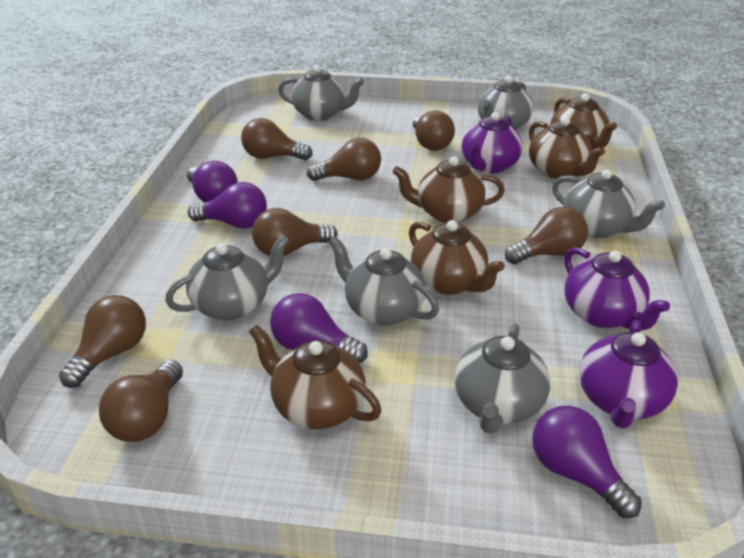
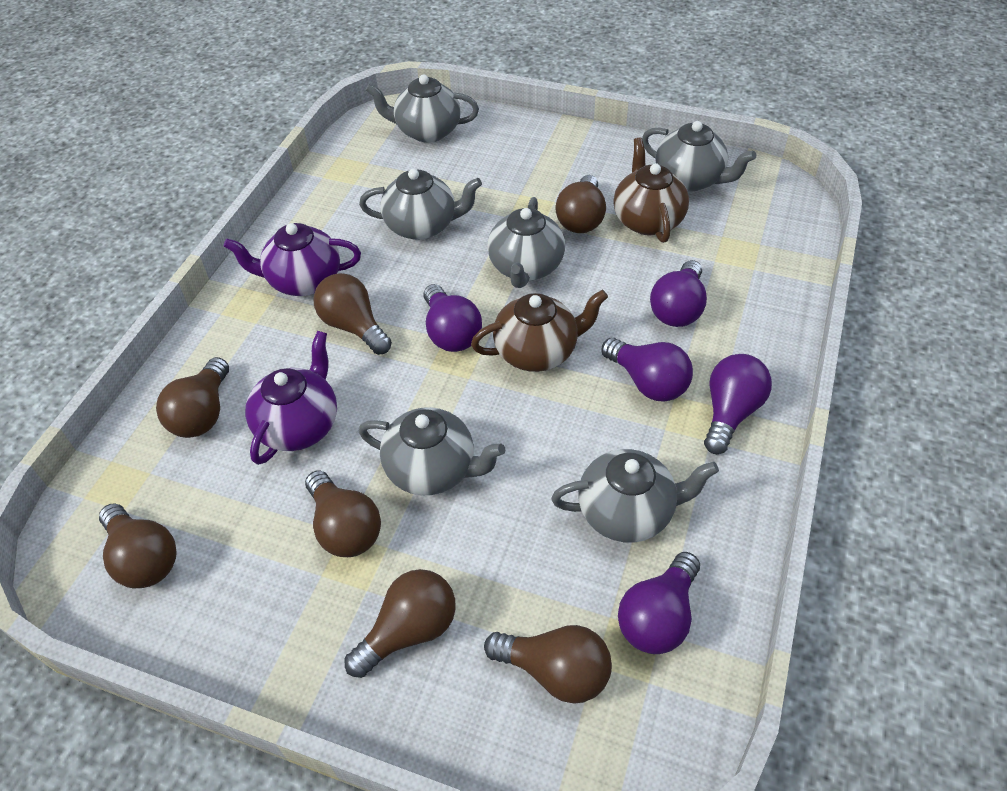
brown teapot: 5 -> 2
purple light bulb: 4 -> 5
purple teapot: 3 -> 2

